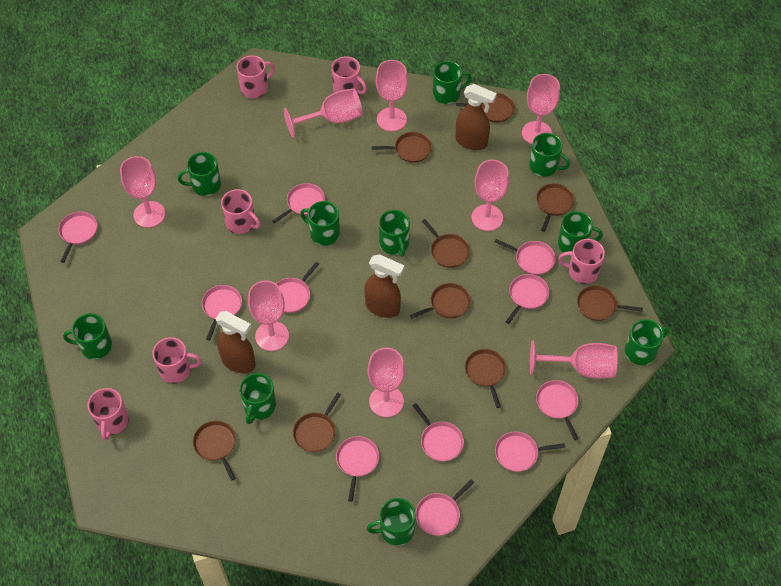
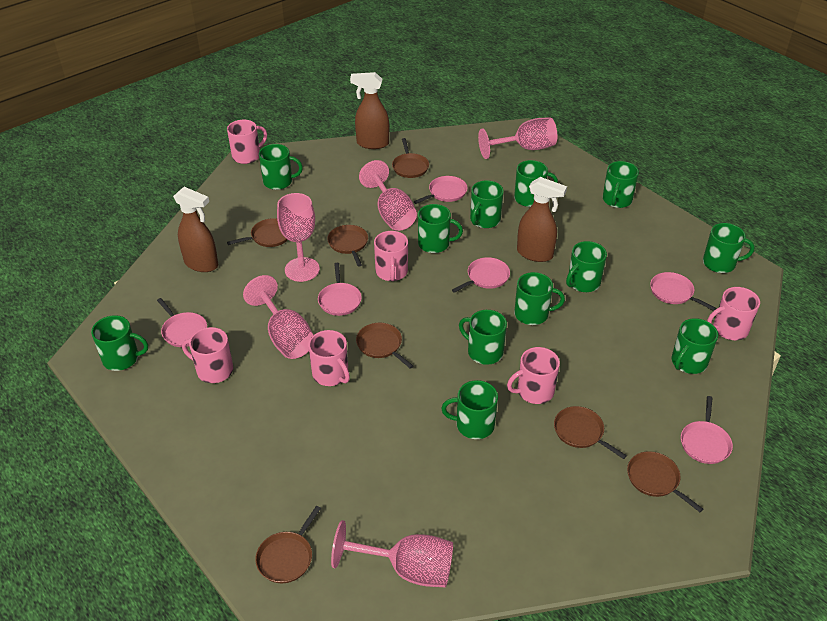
brown pan: 9 -> 7
green mug: 10 -> 12
pink goblet: 8 -> 5
pink pan: 11 -> 6

